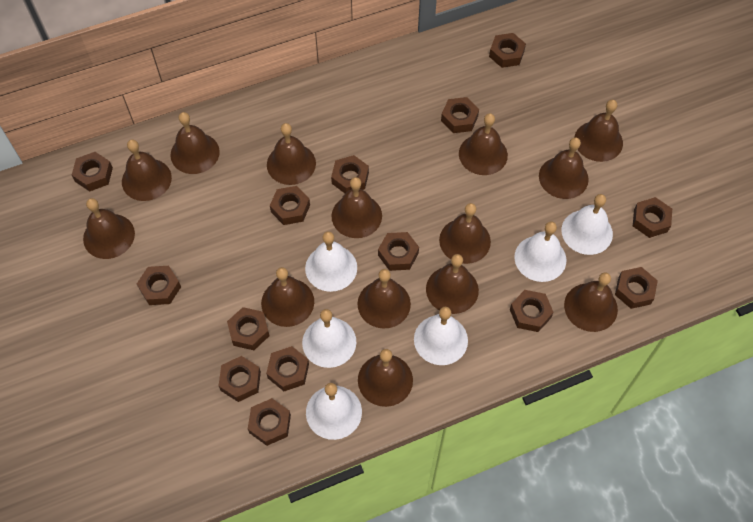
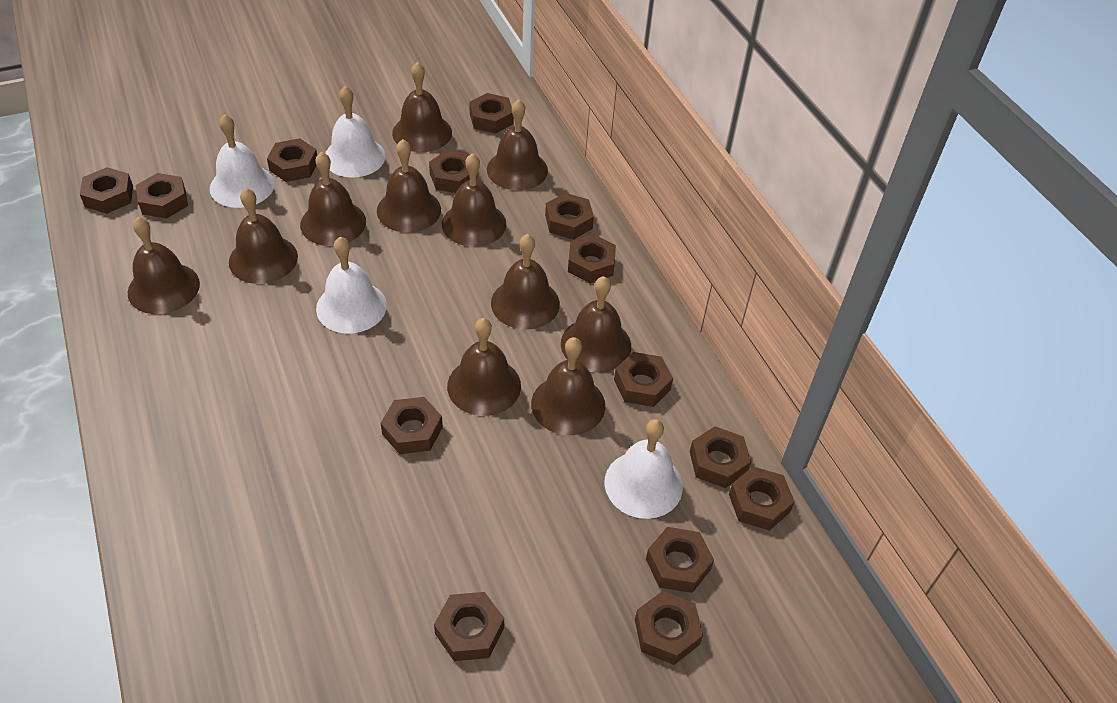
brown bell: 14 -> 11
white bell: 6 -> 4

